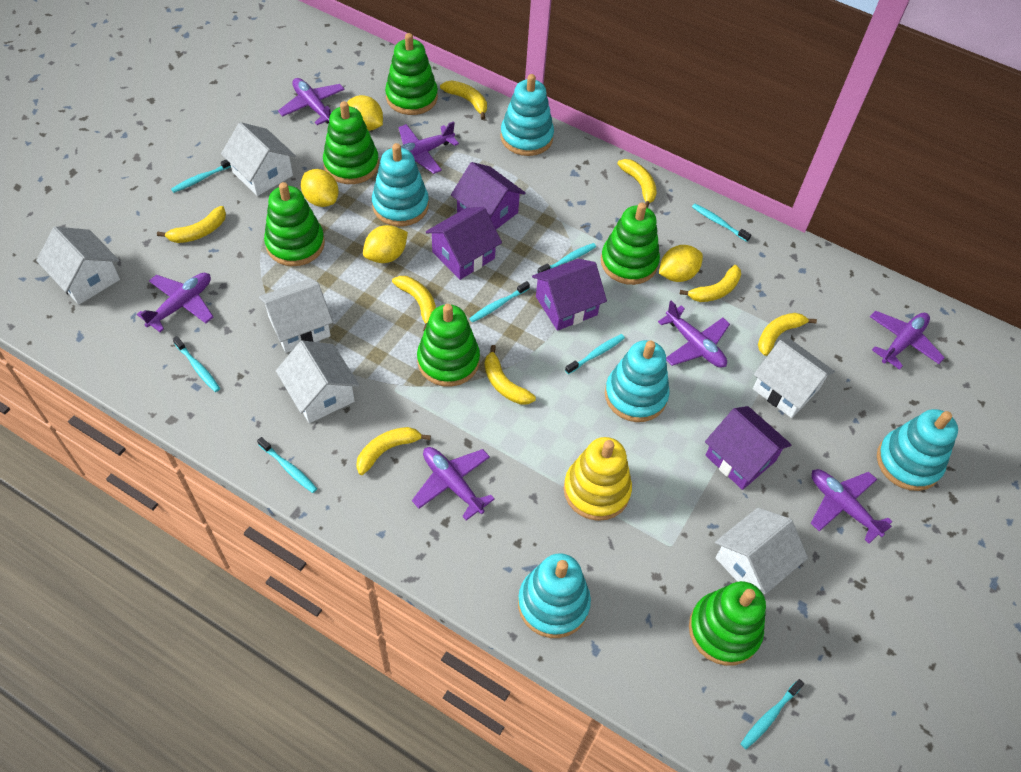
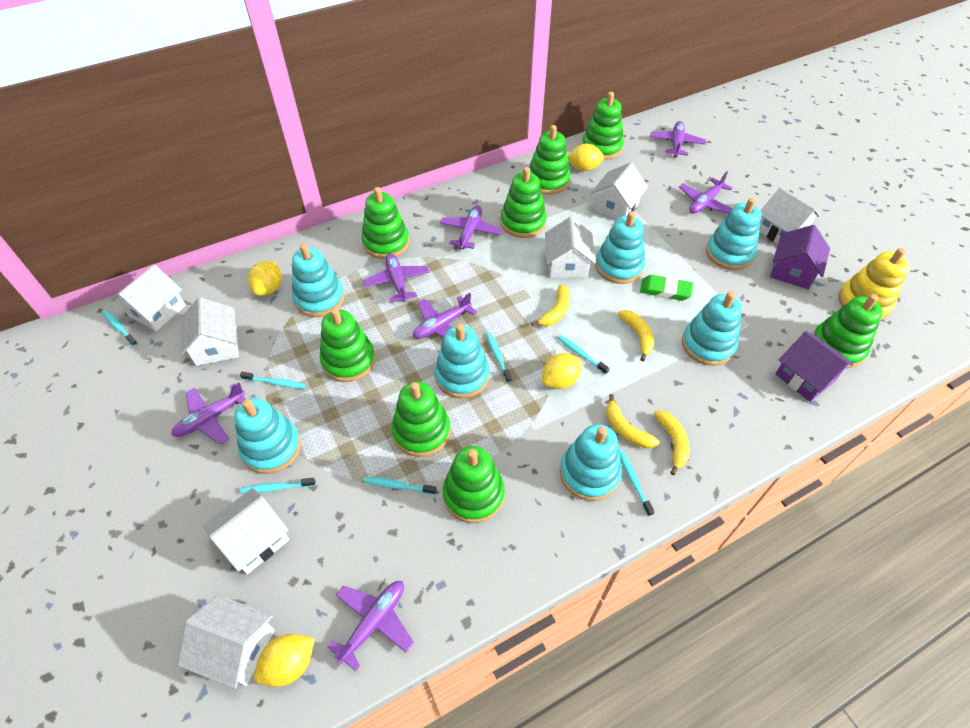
green eraser: 0 -> 1
green stacking toy: 6 -> 8
purple house: 4 -> 2
turquoise stacking toy: 5 -> 7
turquoise toothbrush: 8 -> 7
white house: 6 -> 7
yellow banana: 8 -> 4

